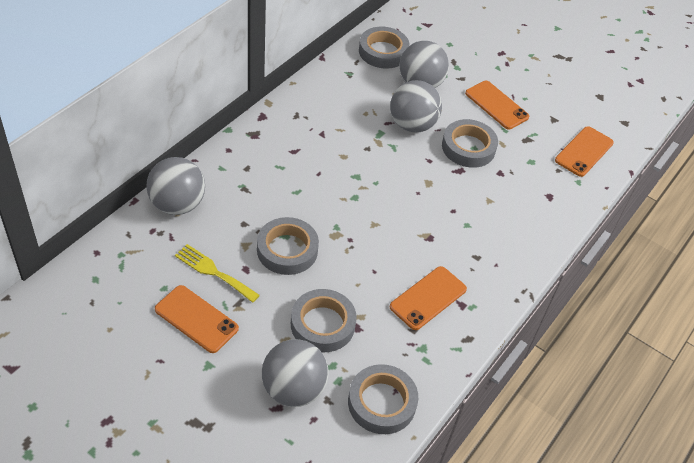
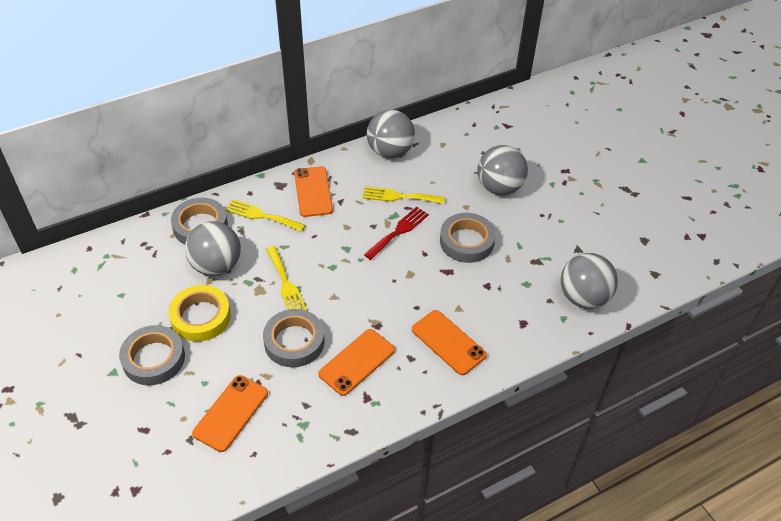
grey tape: 5 -> 4
red fork: 0 -> 1
yellow fork: 1 -> 3
yellow tape: 0 -> 1

